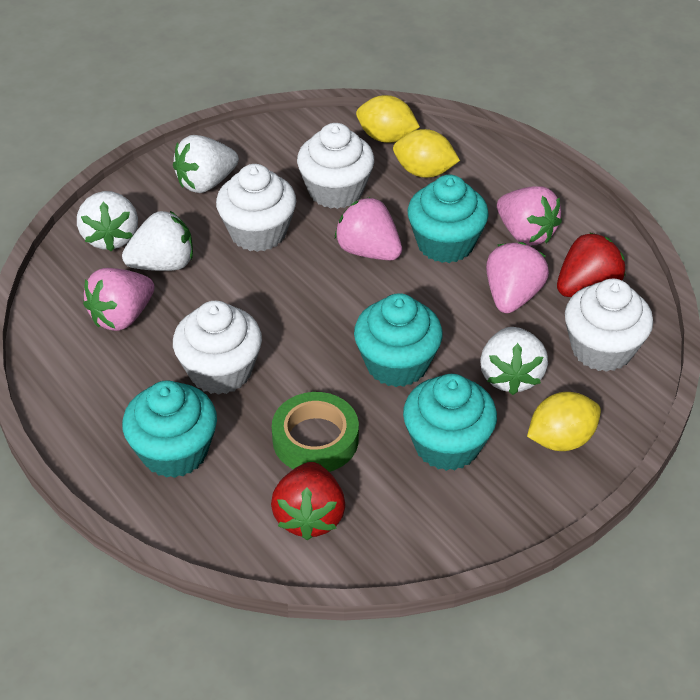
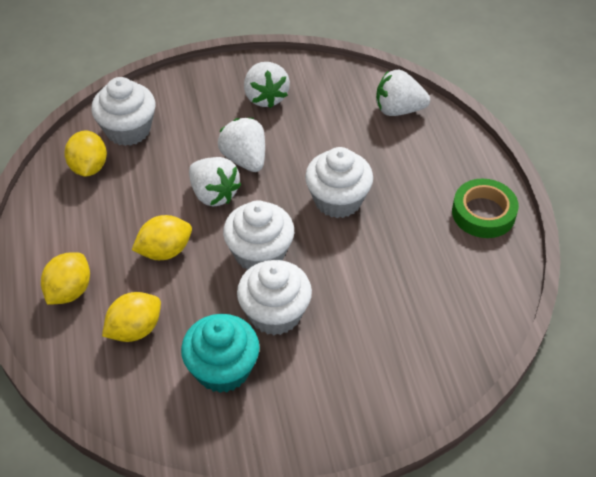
pink strawberry: 4 -> 0
red strawberry: 2 -> 0
turquoise cupcake: 4 -> 1
yellow lemon: 3 -> 4

